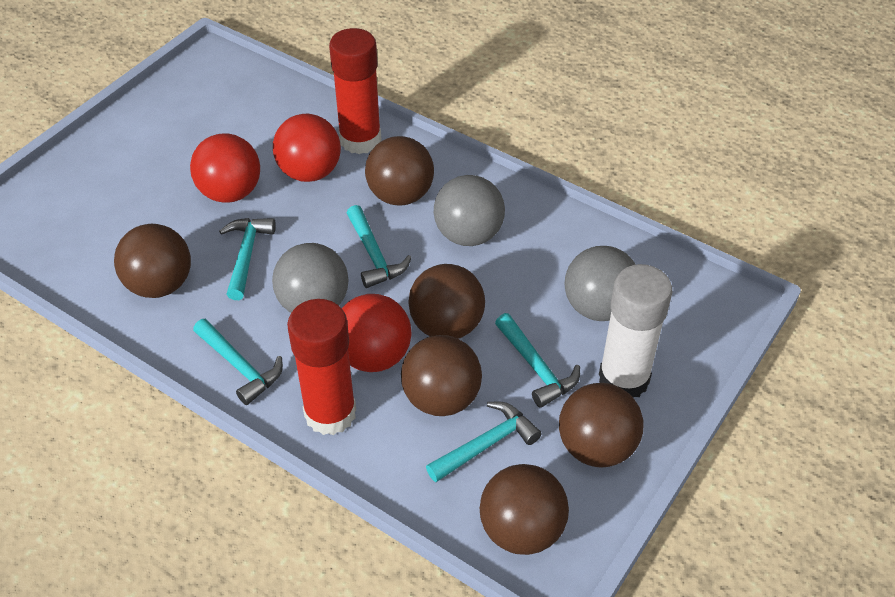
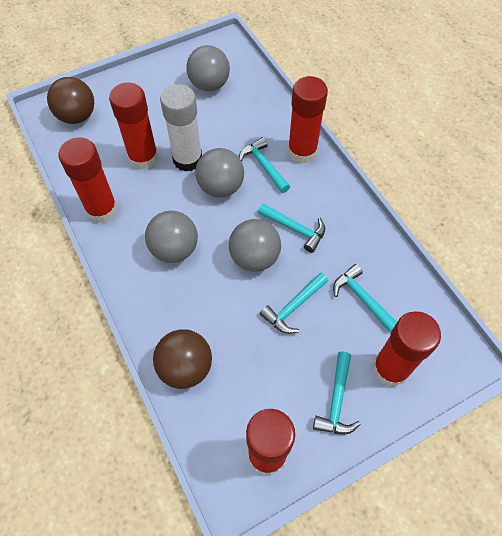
brown ball: 6 -> 2
grey ball: 3 -> 4
red ball: 3 -> 0
red glue stick: 2 -> 5

